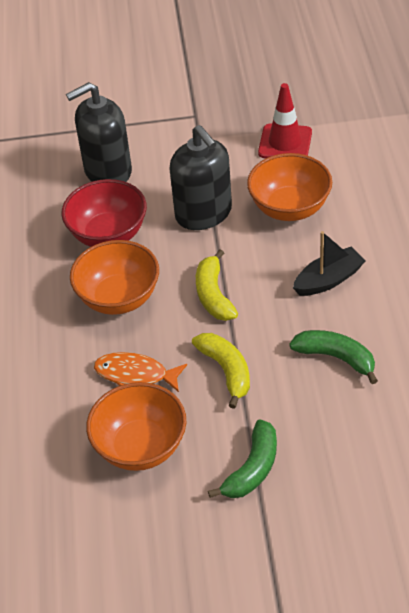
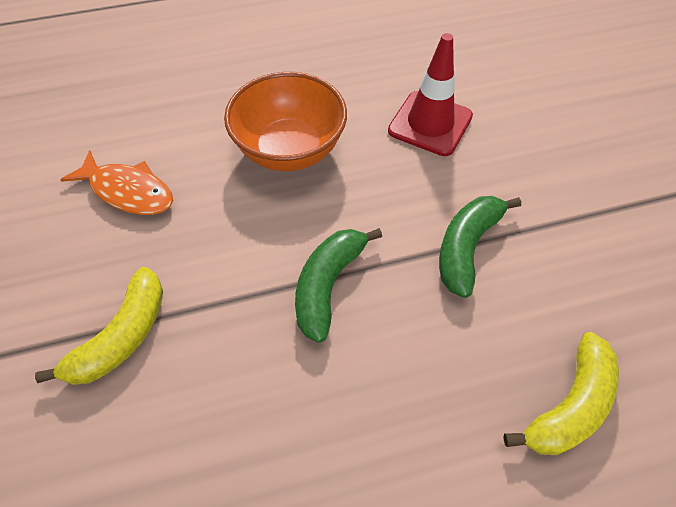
black boat: 1 -> 0
black soap dispenser: 2 -> 0
orange bowl: 3 -> 1
red bowl: 1 -> 0

